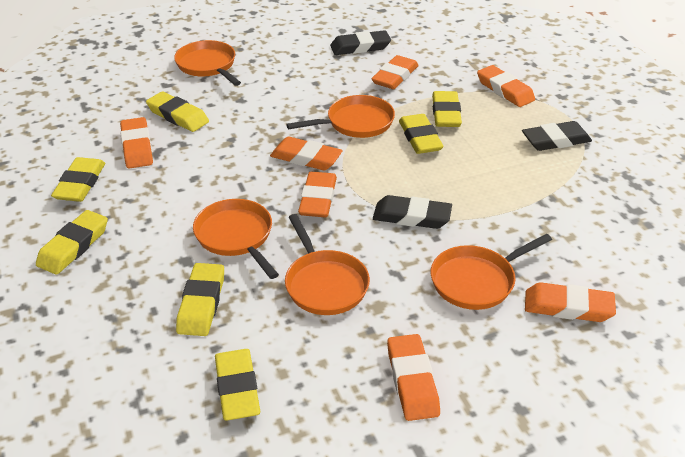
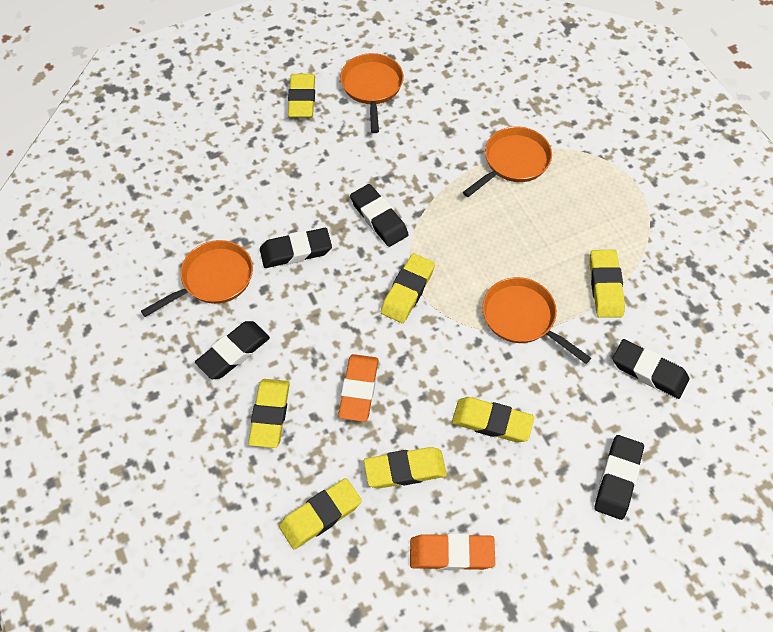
black eraser: 3 -> 5
orange eraser: 7 -> 2
orange pan: 5 -> 4

